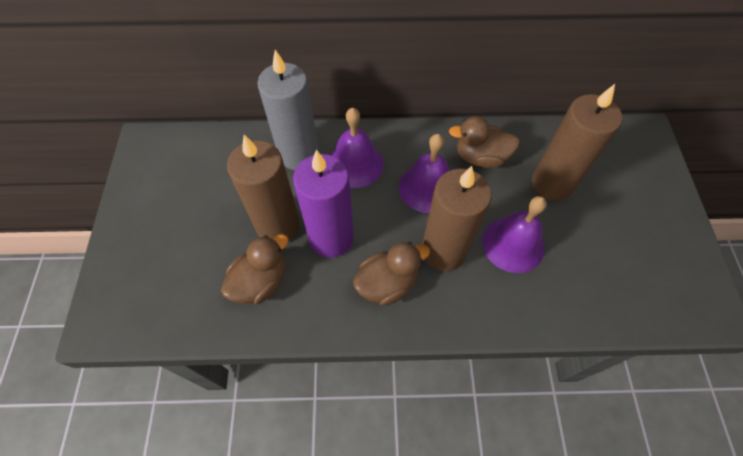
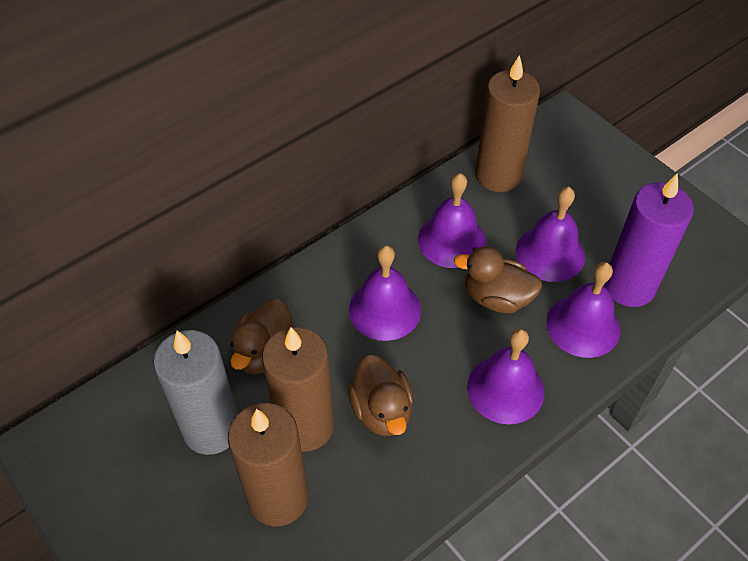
purple bell: 3 -> 5

